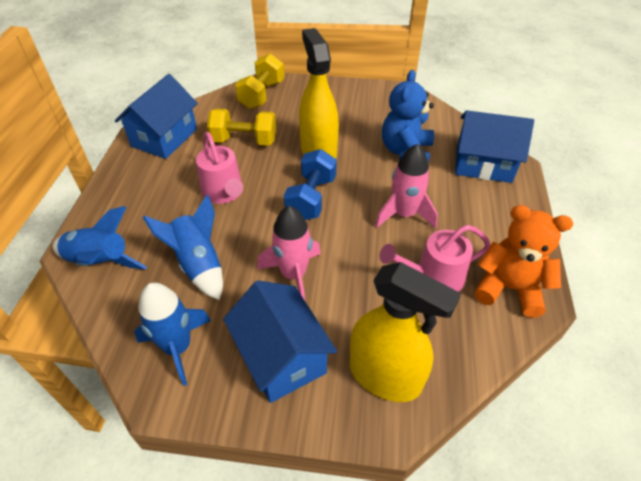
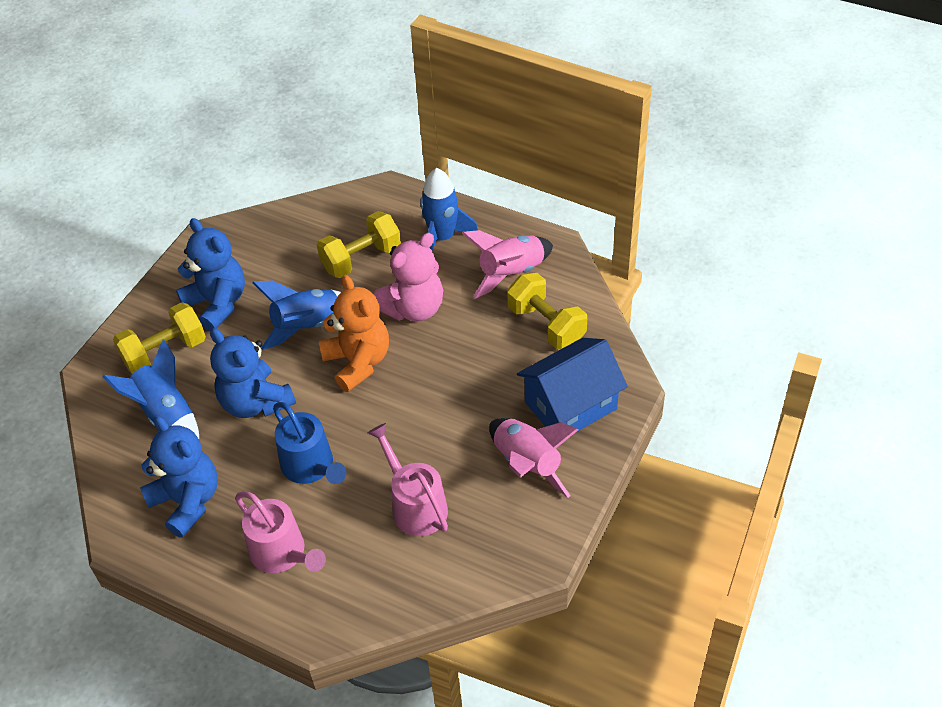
blue dumbbell: 1 -> 0
blue house: 3 -> 1
blue teddy bear: 1 -> 3
blue watering can: 0 -> 1
pink teddy bear: 0 -> 1
yellow dumbbell: 2 -> 3
yellow spray bottle: 2 -> 0

